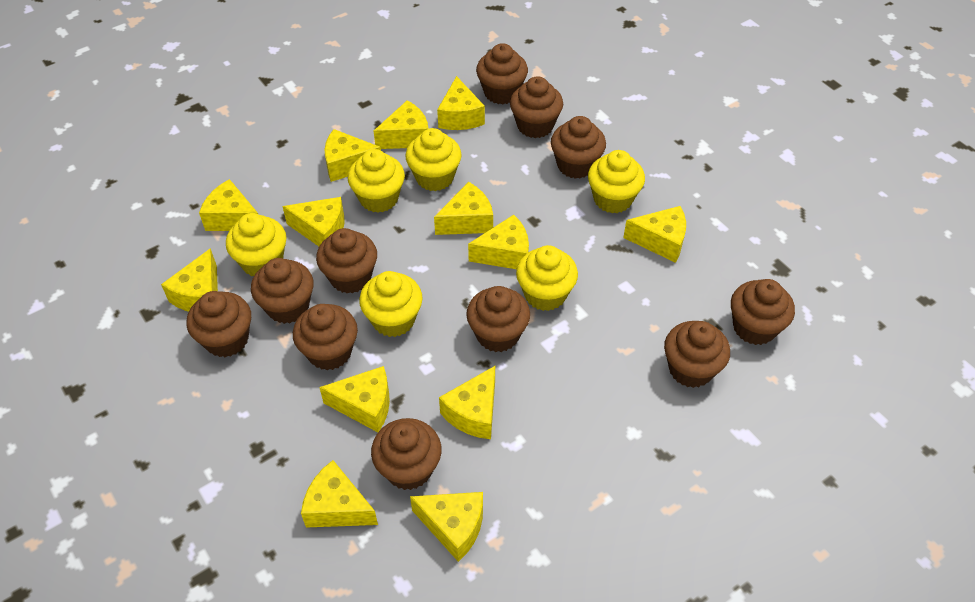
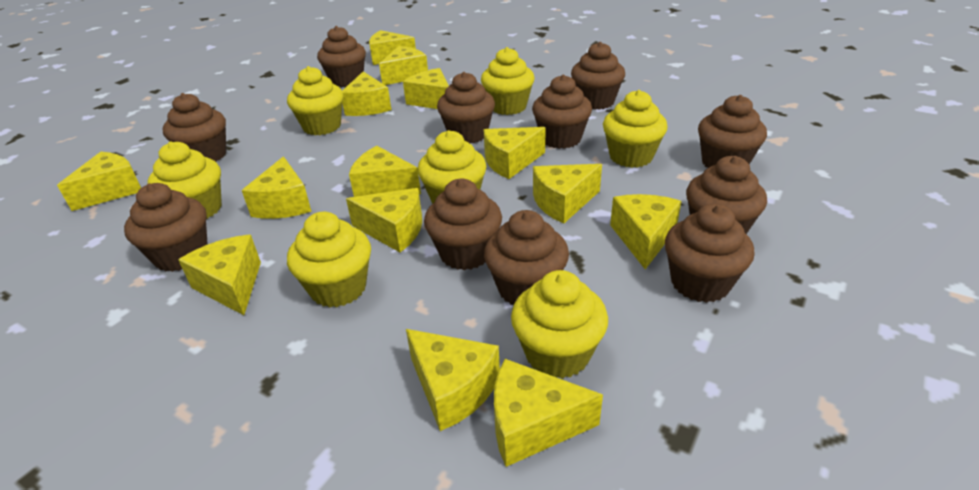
yellow cheese: 13 -> 14
yellow cupcake: 6 -> 7

